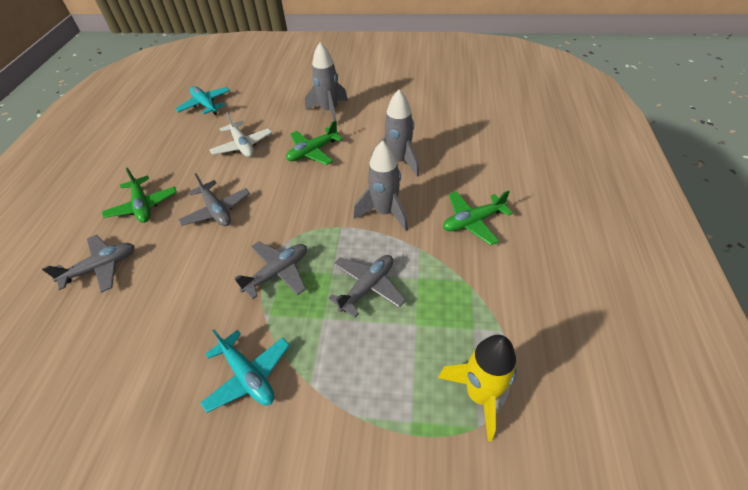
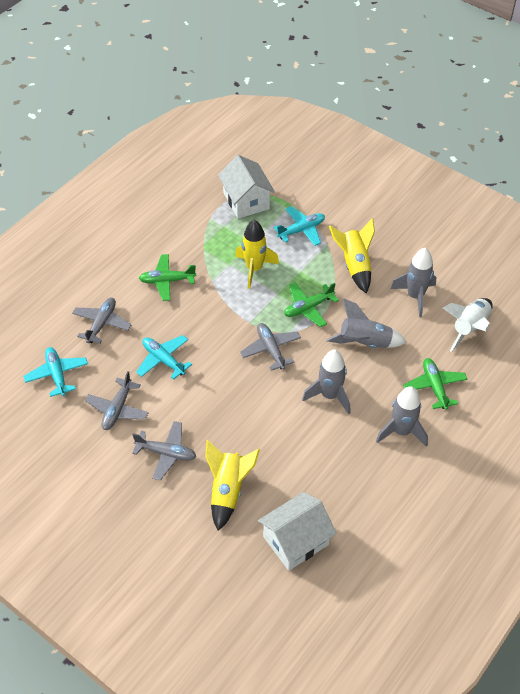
grey rocket: 3 -> 4
turquoise plane: 2 -> 3
white house: 0 -> 2
white plane: 1 -> 0
white rocket: 0 -> 1
yellow rocket: 1 -> 3

